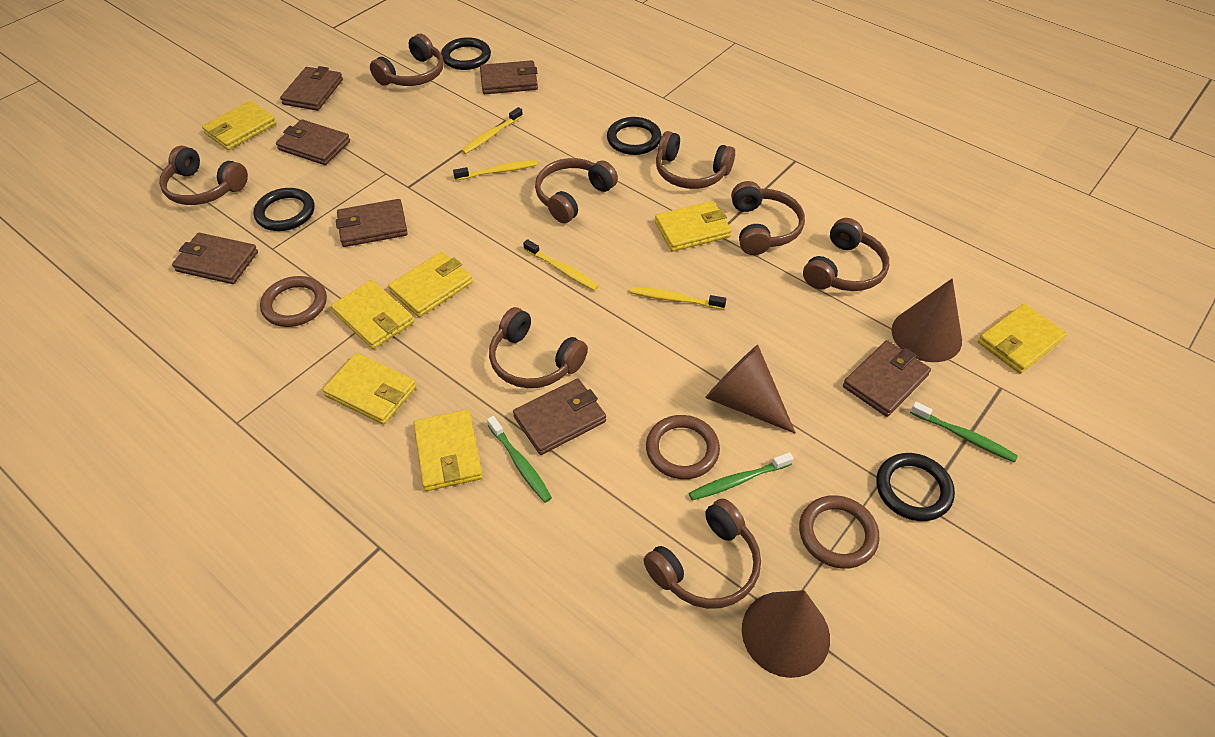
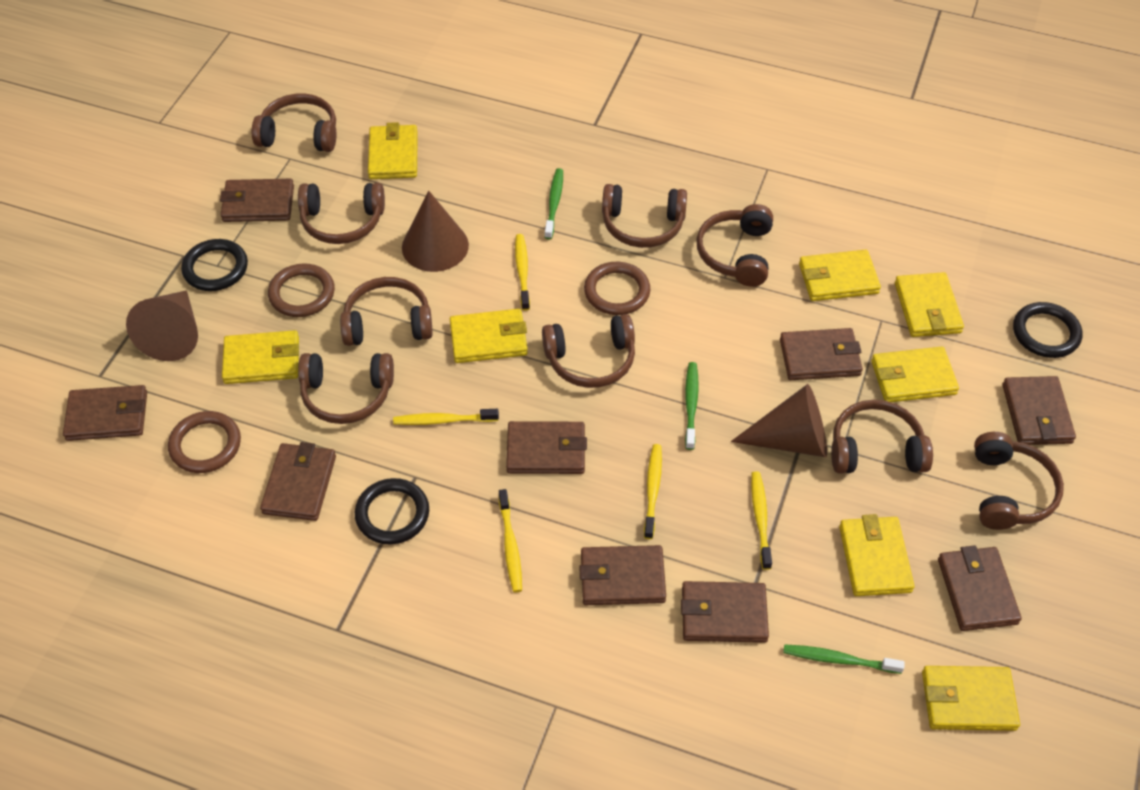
black ring: 4 -> 3
brown headphones: 8 -> 9
brown wallet: 7 -> 9
yellow toothbrush: 4 -> 5
yellow wallet: 7 -> 8

